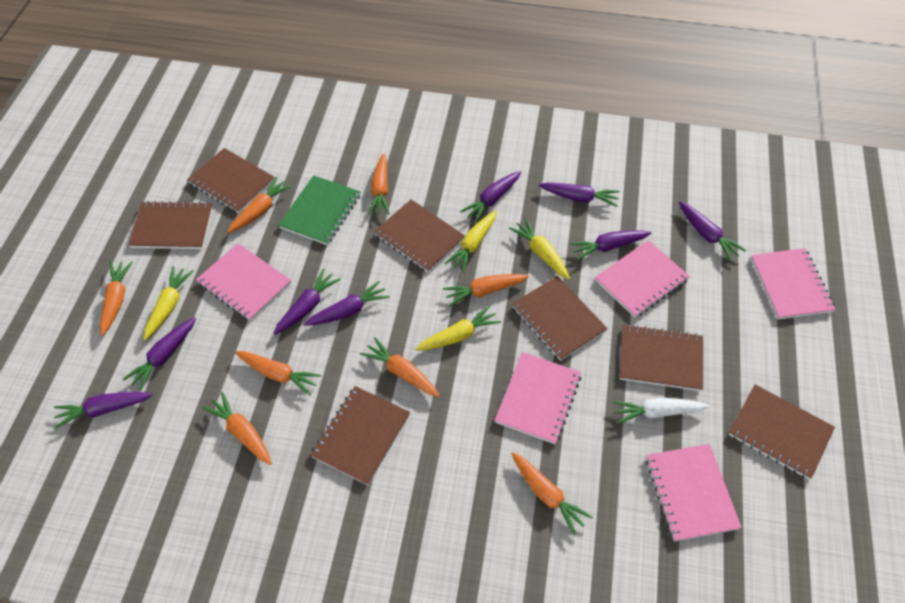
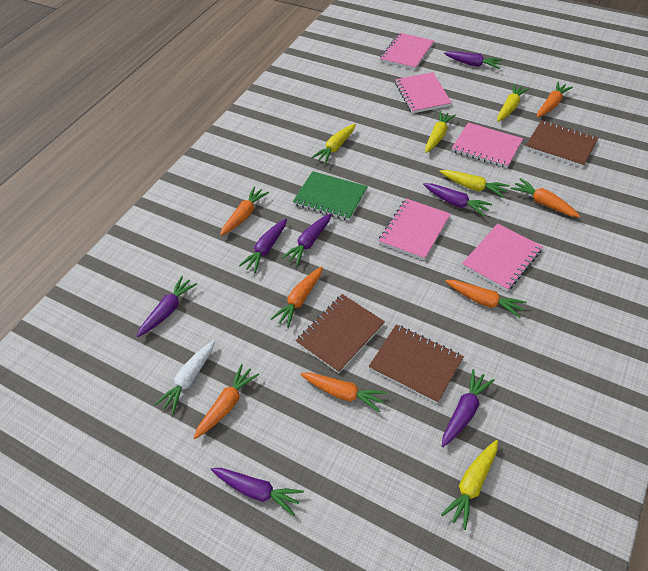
brown notebook: 7 -> 3
orange carrot: 8 -> 7
purple carrot: 8 -> 7
yellow carrot: 4 -> 5

